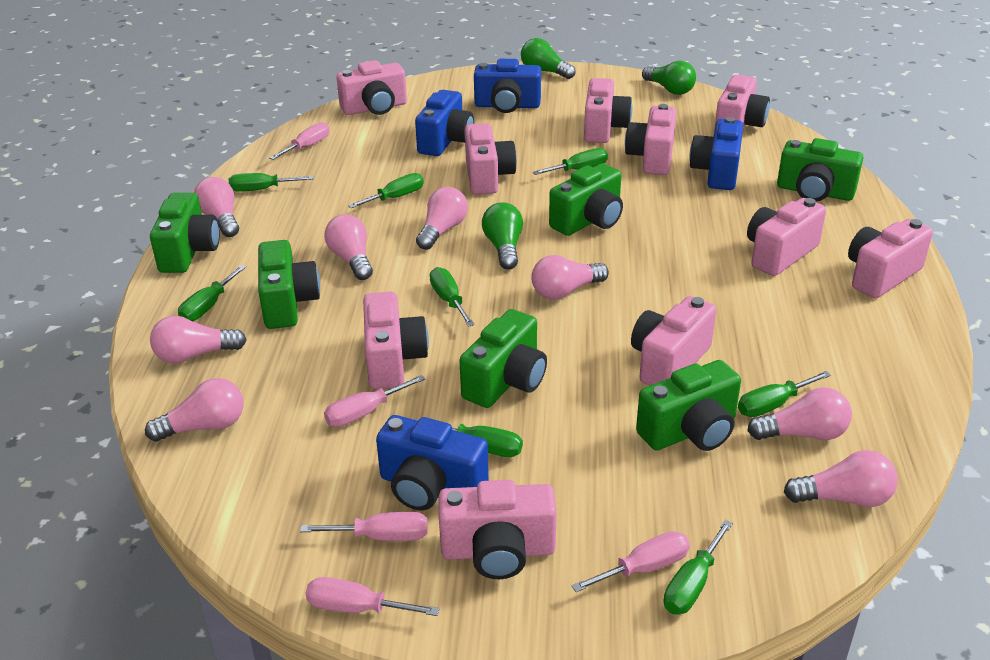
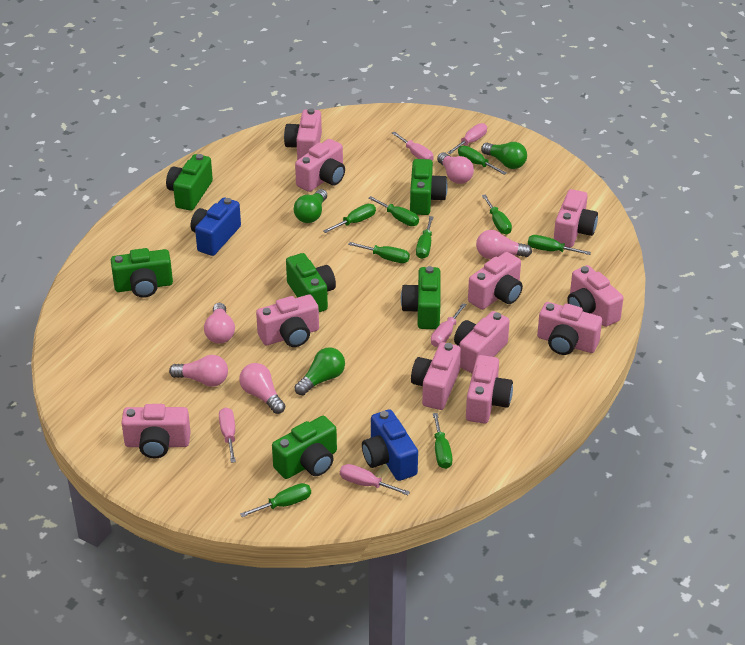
blue camera: 4 -> 2
green screwdriver: 8 -> 9
pink camera: 10 -> 11
pink light bulb: 8 -> 5

